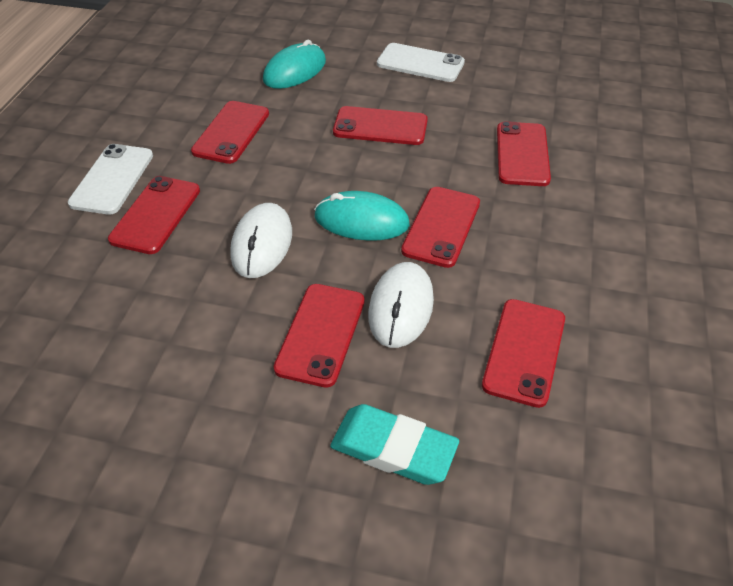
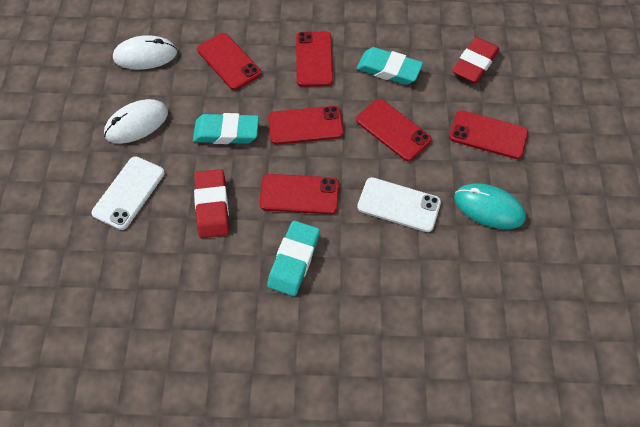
red eraser: 0 -> 2
red phone: 7 -> 6
turquoise eraser: 1 -> 3
turquoise mouse: 2 -> 1

